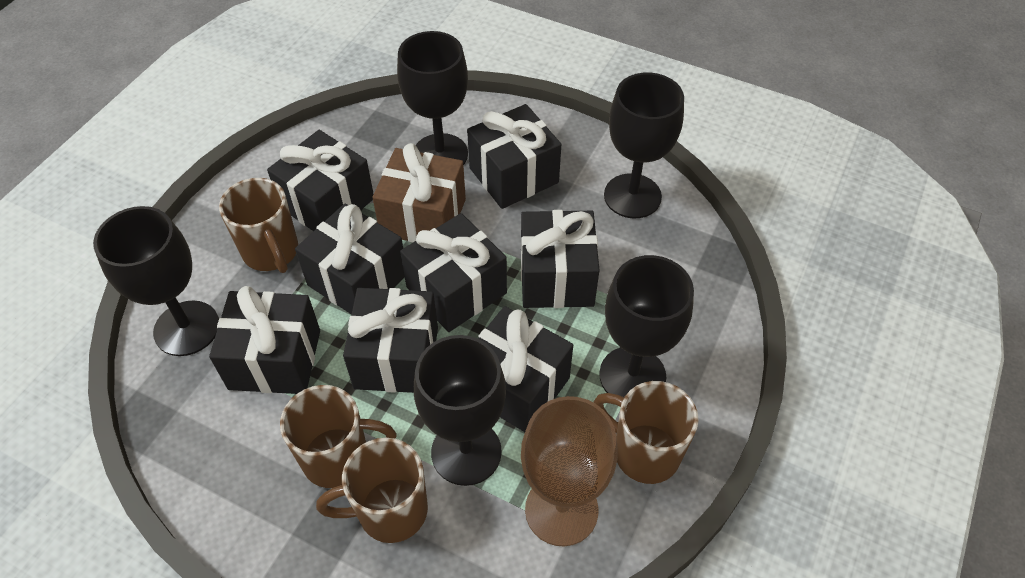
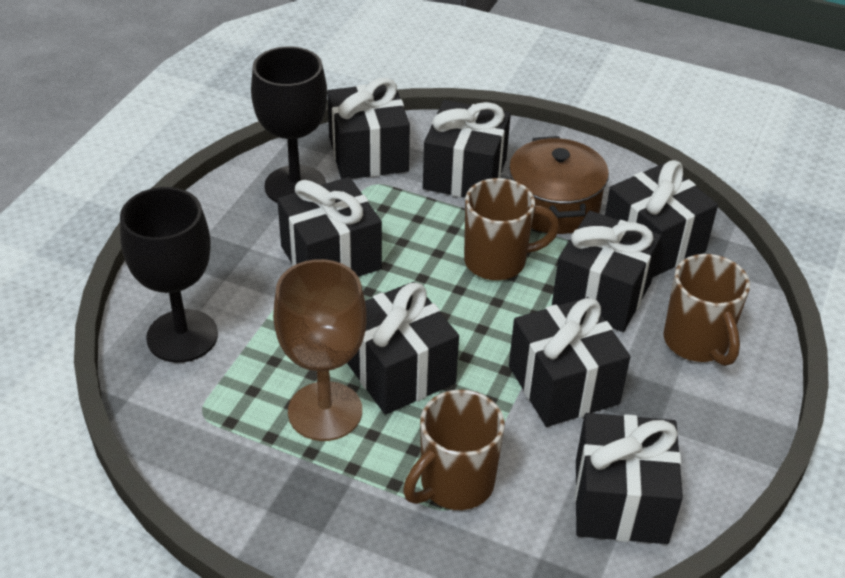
black goblet: 5 -> 2
brown gift: 1 -> 0
brown mug: 4 -> 3
brown pot: 0 -> 1

